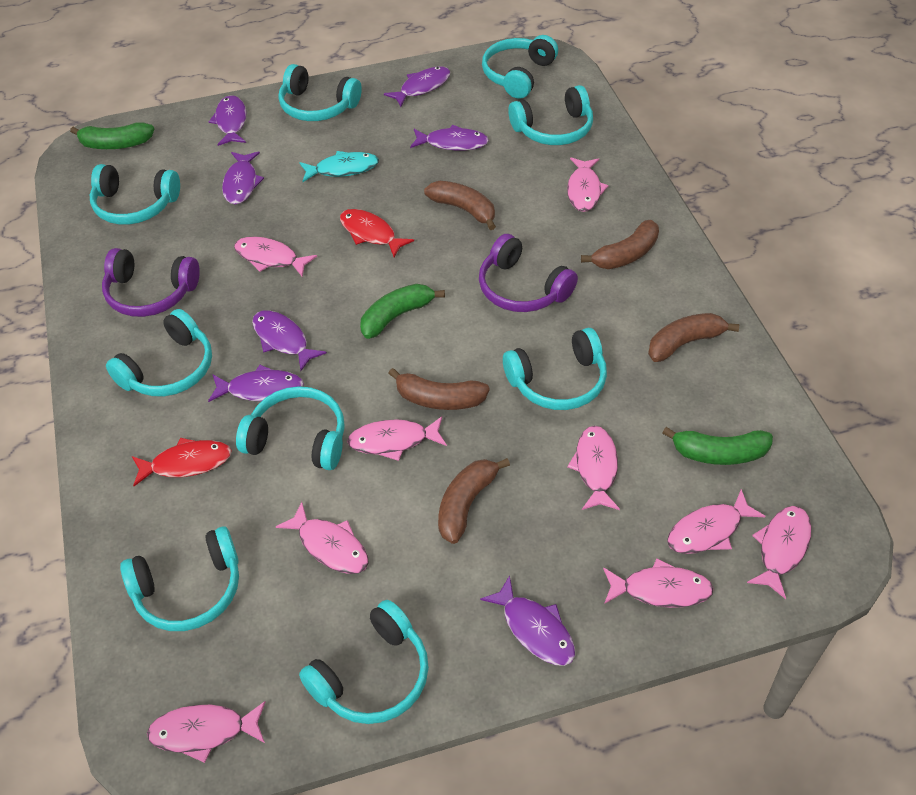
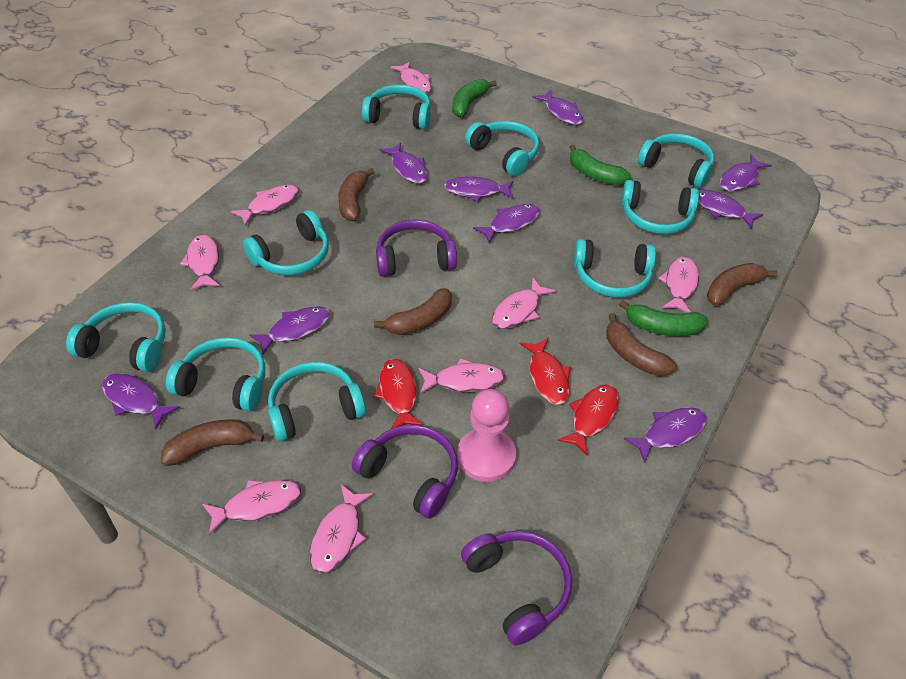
pink fish: 9 -> 8
pink pawn: 0 -> 1
purple fish: 7 -> 9
purple headphones: 2 -> 3
red fish: 2 -> 3
turquoise fish: 1 -> 0

